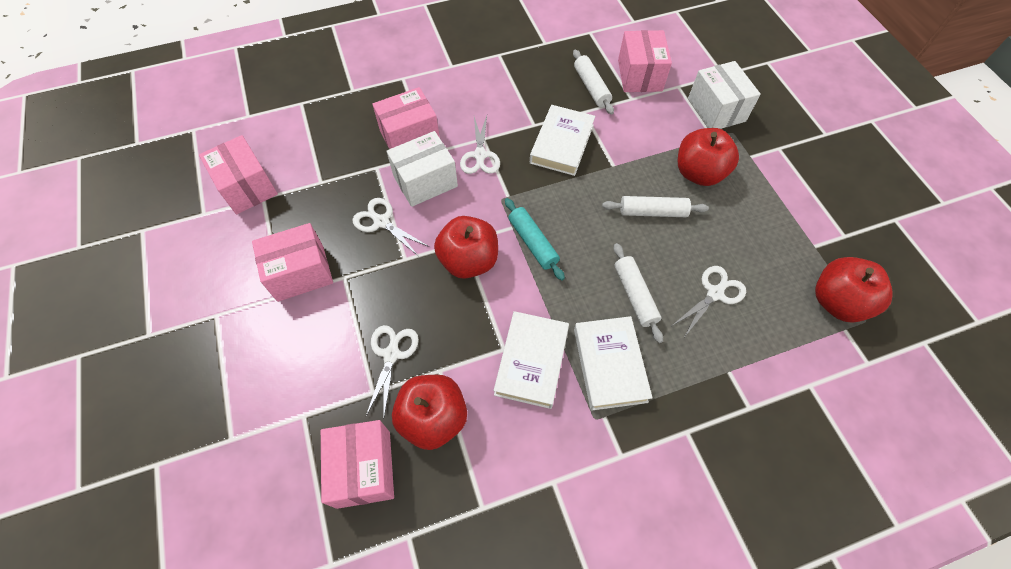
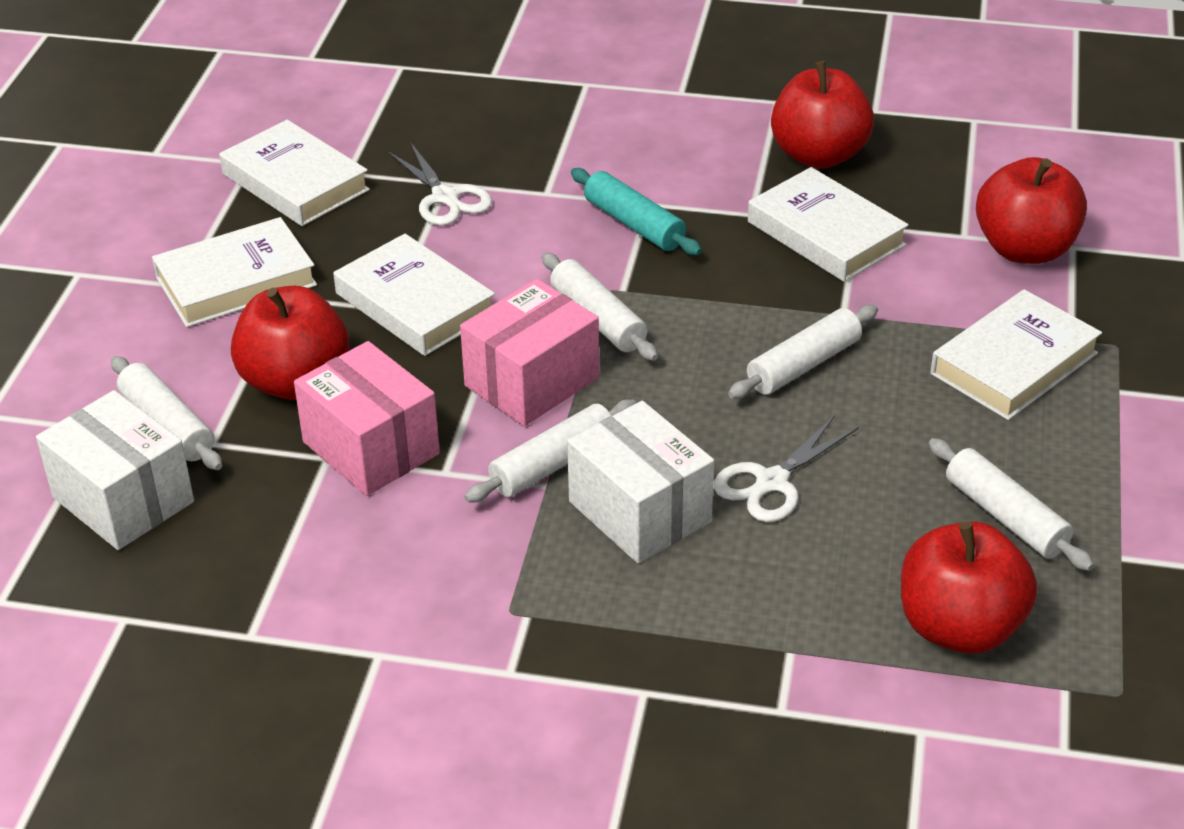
pink box: 5 -> 2
white book: 3 -> 5
white rolling pin: 3 -> 5
white scissors: 4 -> 2

